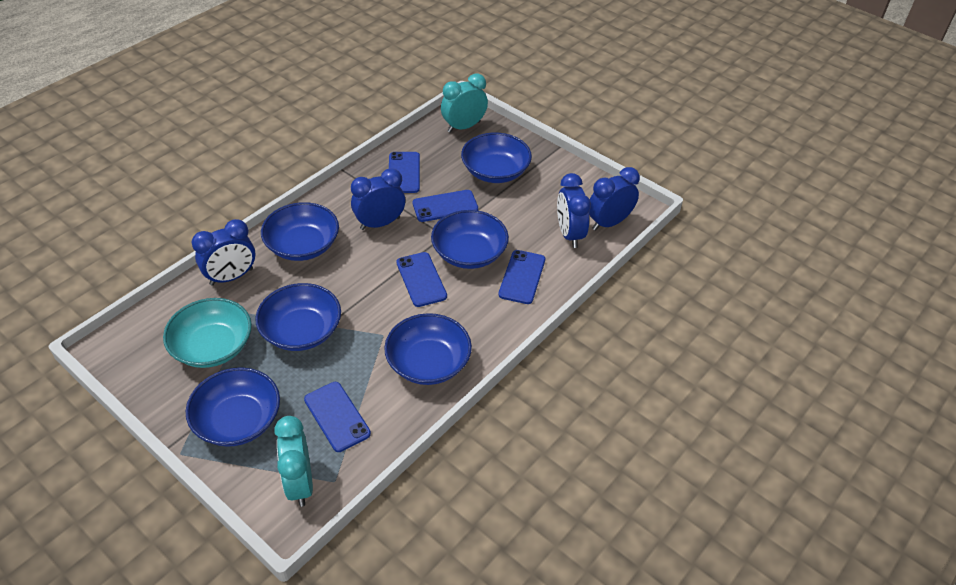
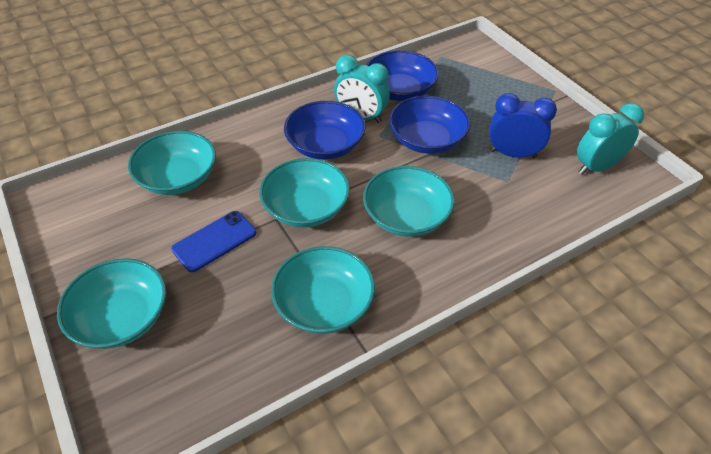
blue bowl: 6 -> 3
blue clock: 4 -> 1
blue phone: 5 -> 1
turquoise bowl: 1 -> 5

